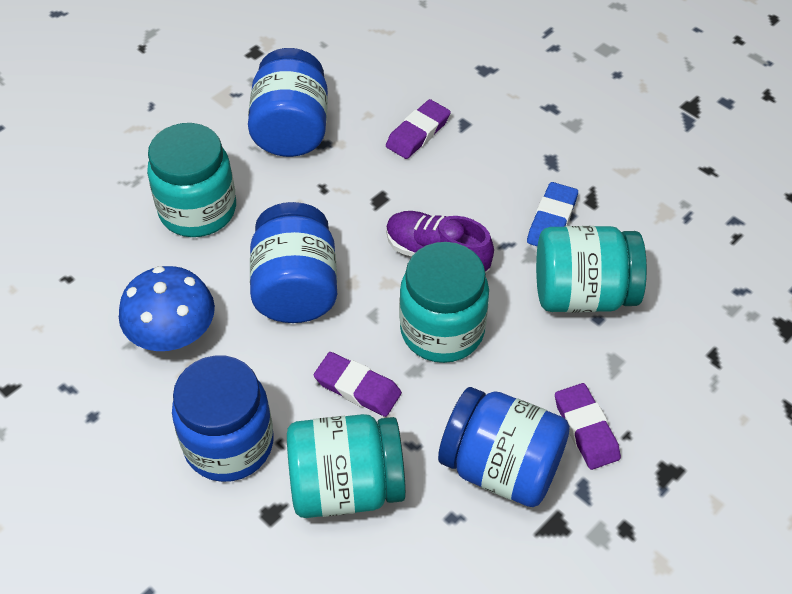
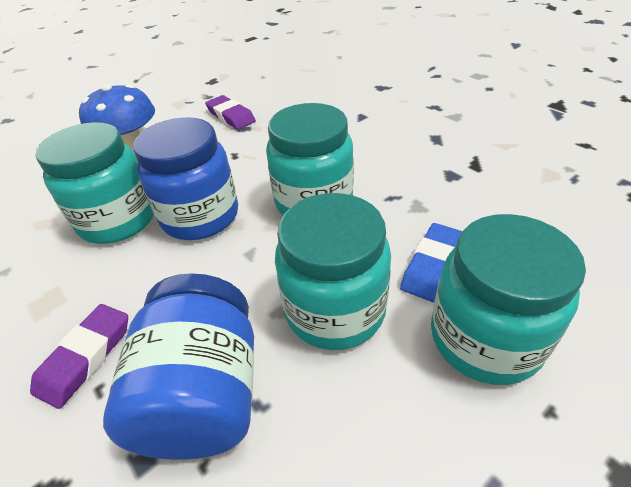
blue jar: 4 -> 2
purple eraser: 3 -> 2
purple shoe: 1 -> 0

